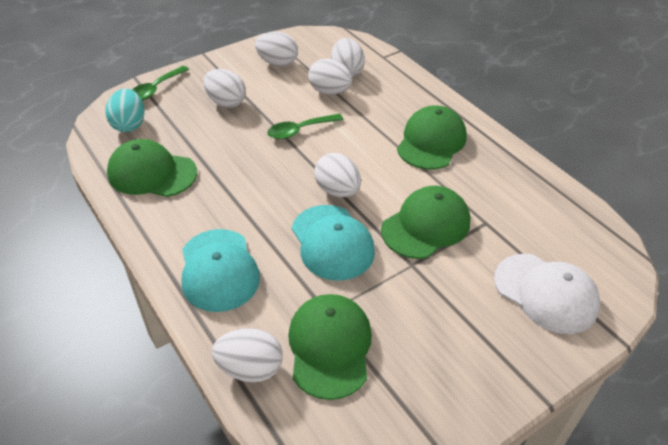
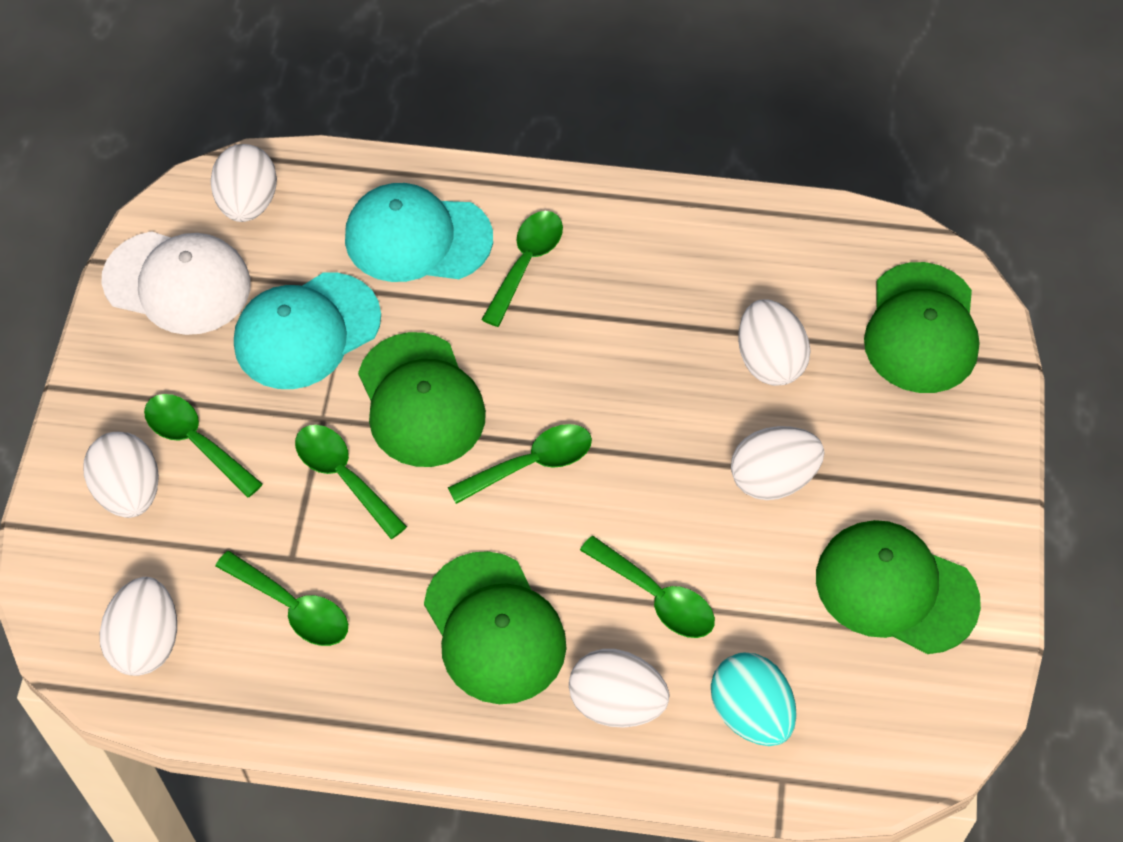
green spoon: 2 -> 6

